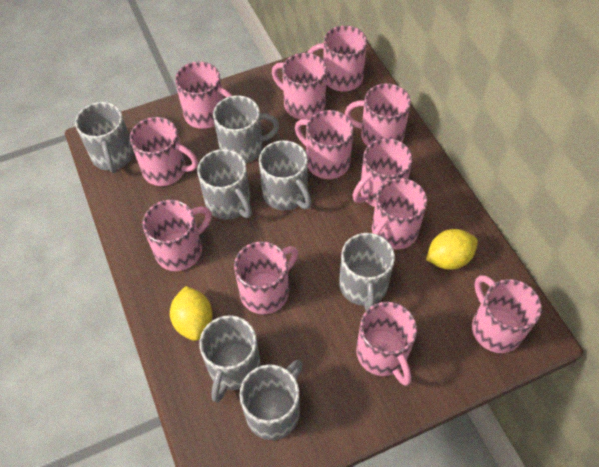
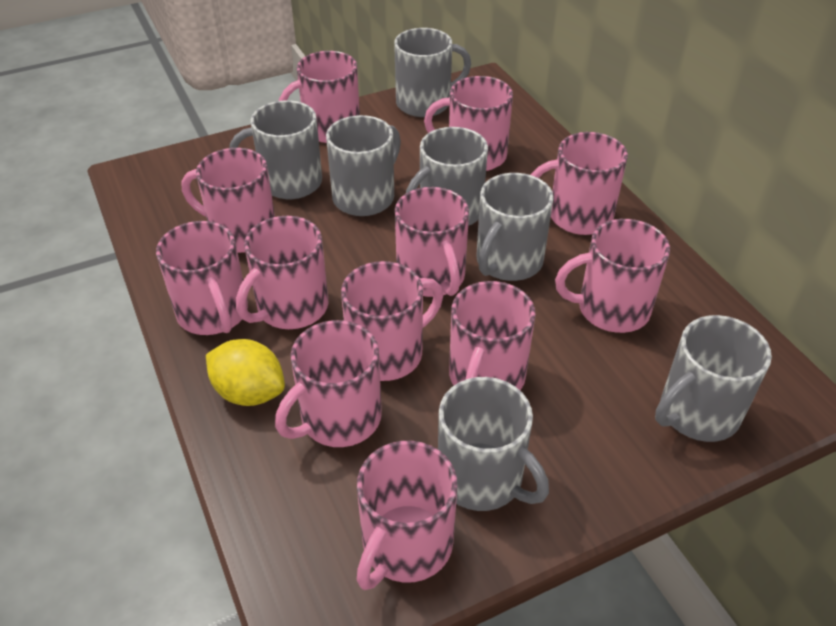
yellow lemon: 2 -> 1

